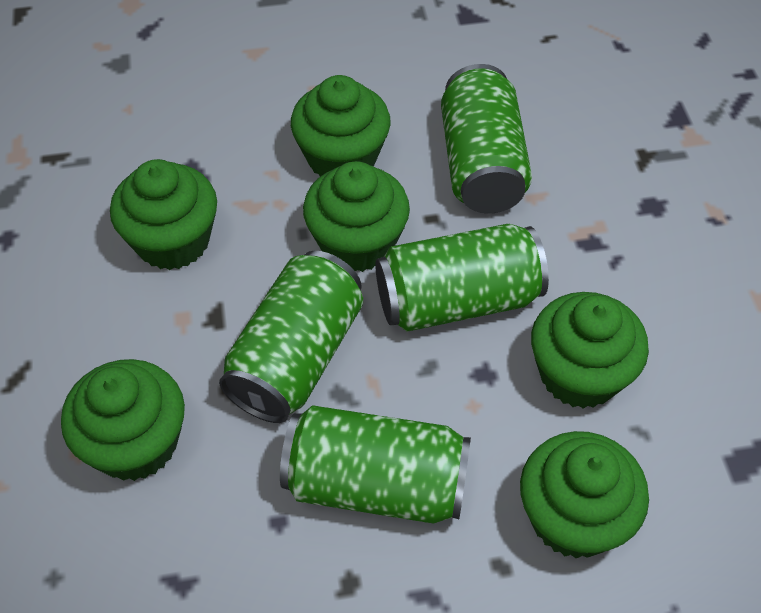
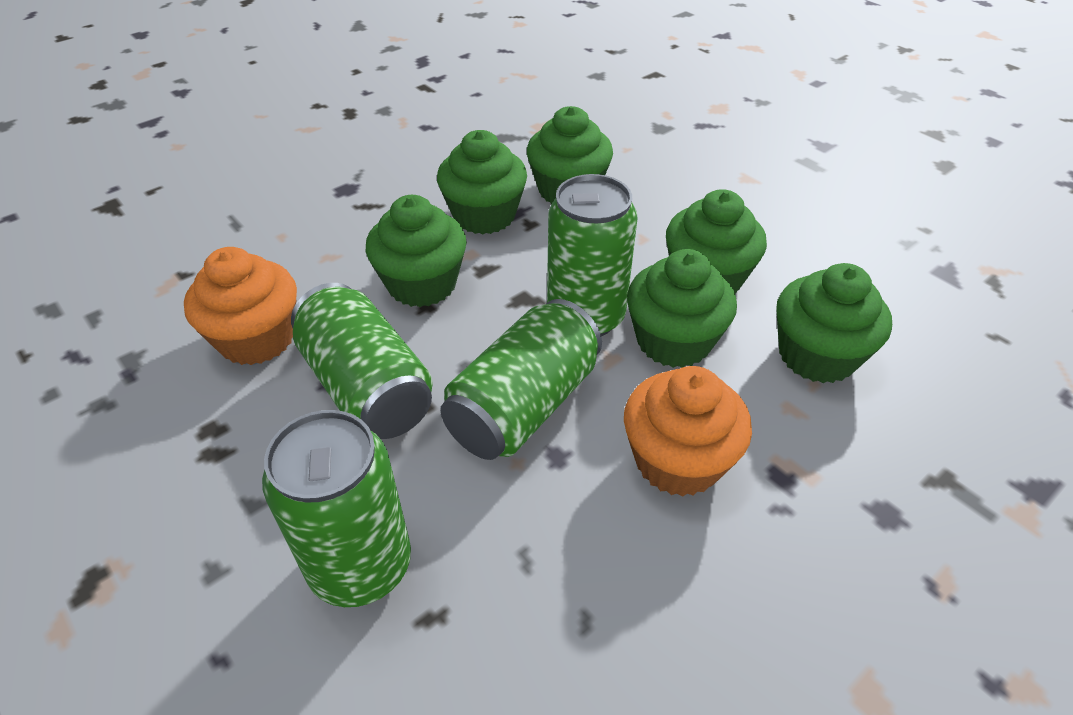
orange cupcake: 0 -> 2

